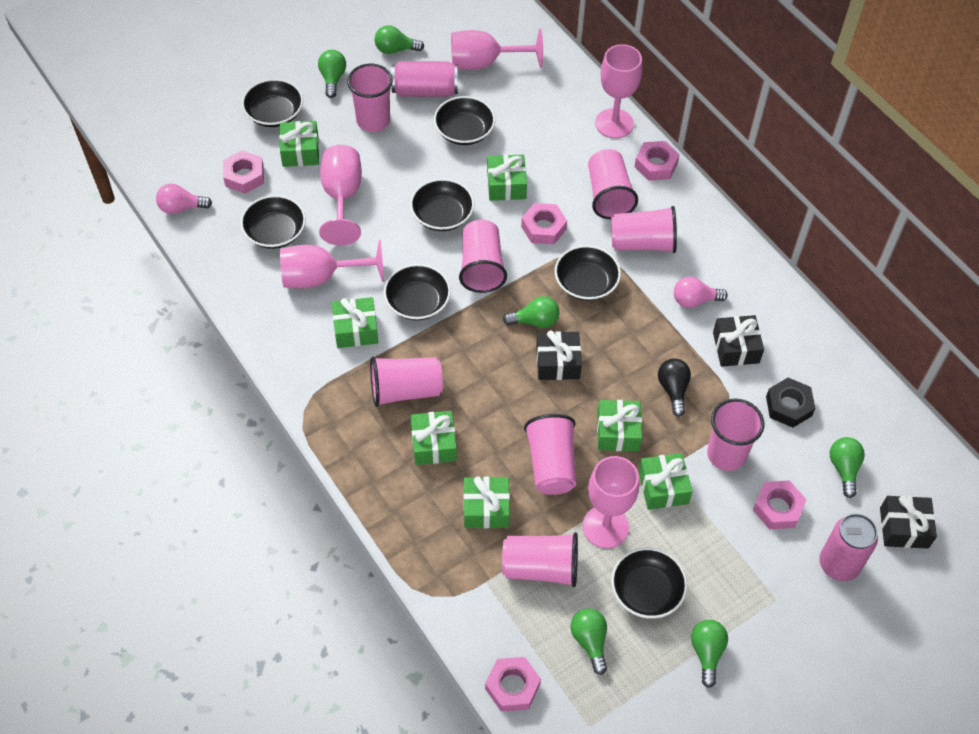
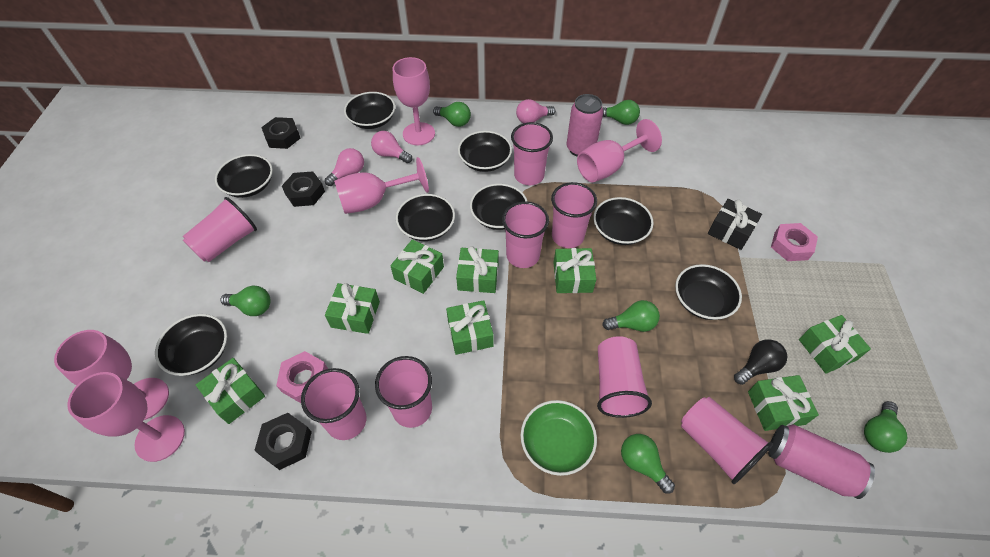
black bowl: 7 -> 8
black gift: 3 -> 1
black nut: 1 -> 3
green bowl: 0 -> 1
green gift: 7 -> 8
pink light bulb: 2 -> 3
pink nut: 5 -> 2

